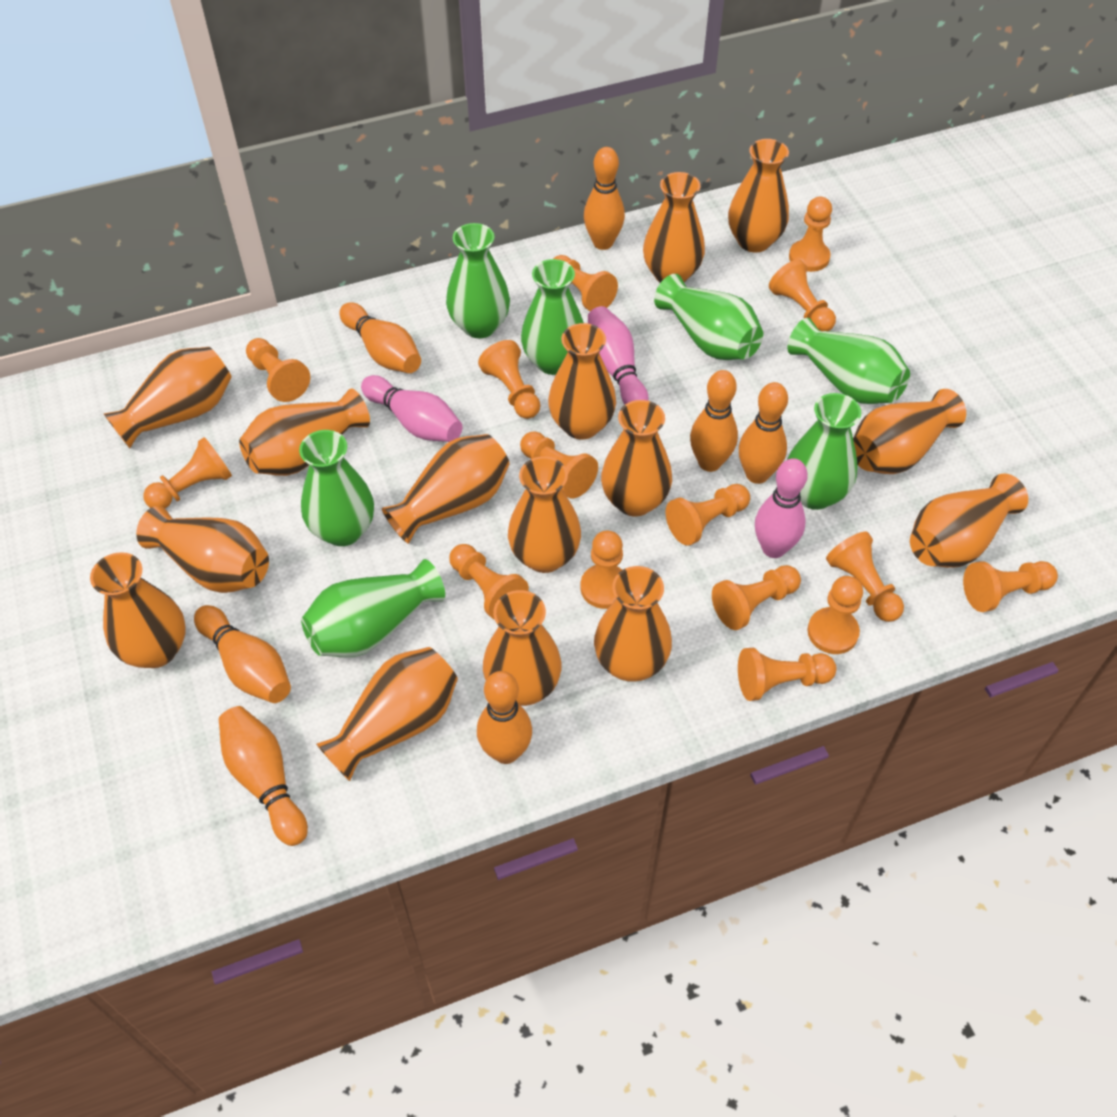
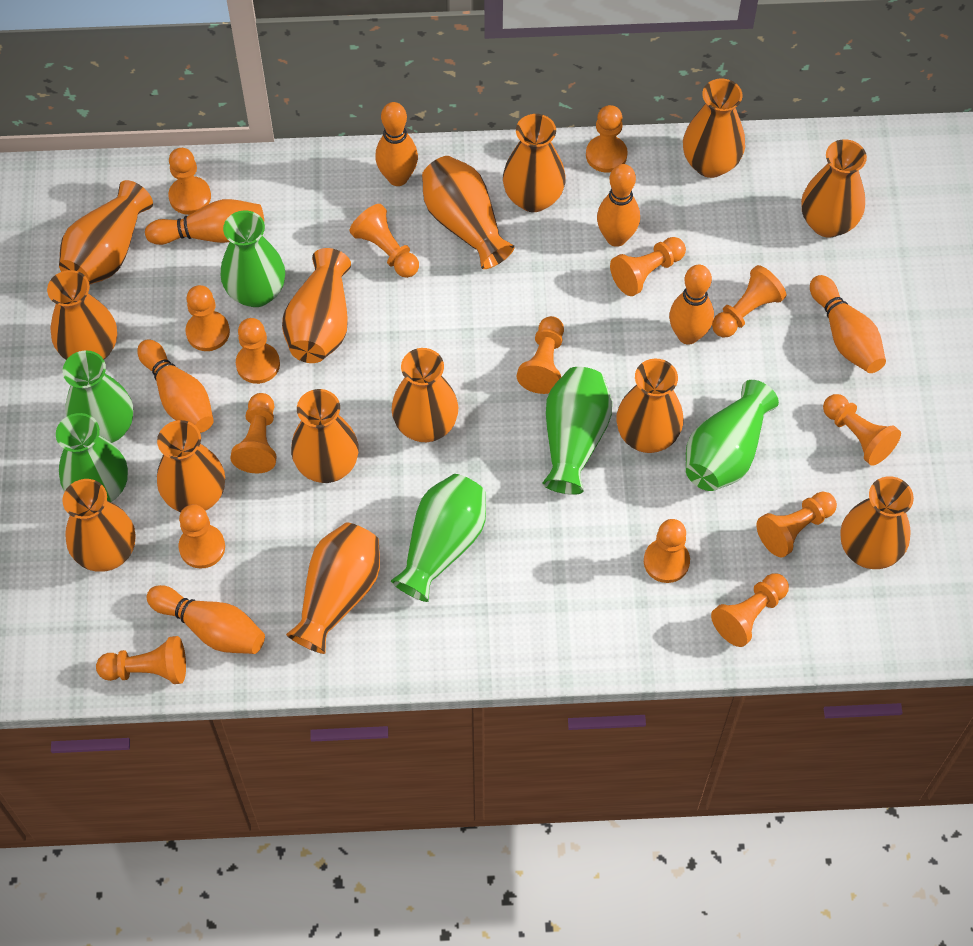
green vase: 7 -> 6
orange vase: 15 -> 14
pink bowling pin: 3 -> 0

